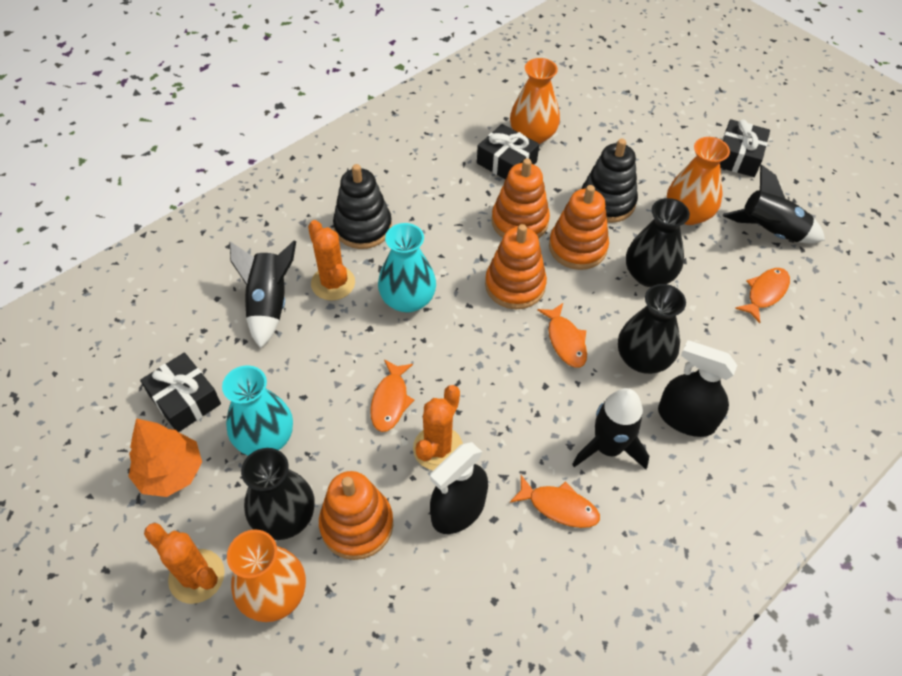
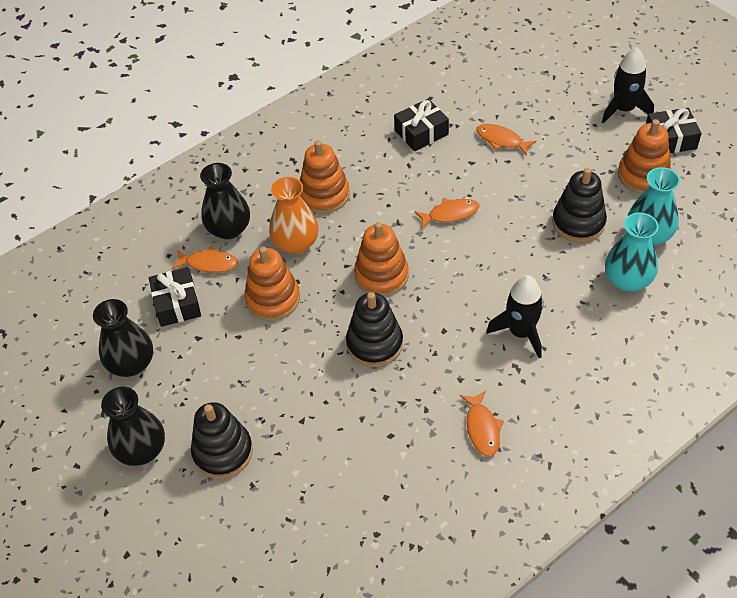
black rocket: 3 -> 2
black spray bottle: 2 -> 0
black stacking toy: 2 -> 3
orange cactus: 3 -> 0
orange tree: 1 -> 0
orange vase: 3 -> 1

